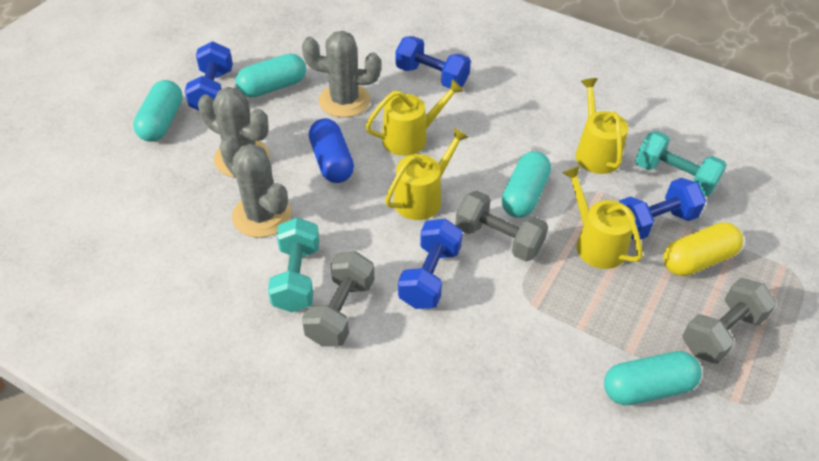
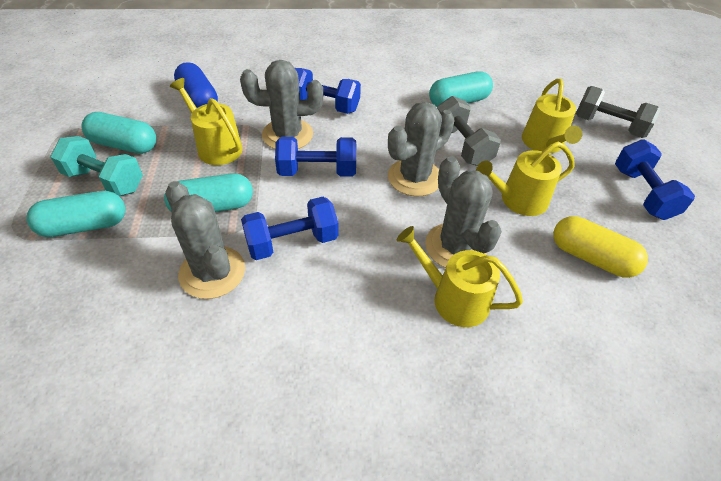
grey cactus: 3 -> 4
grey dumbbell: 3 -> 2
turquoise dumbbell: 2 -> 1

